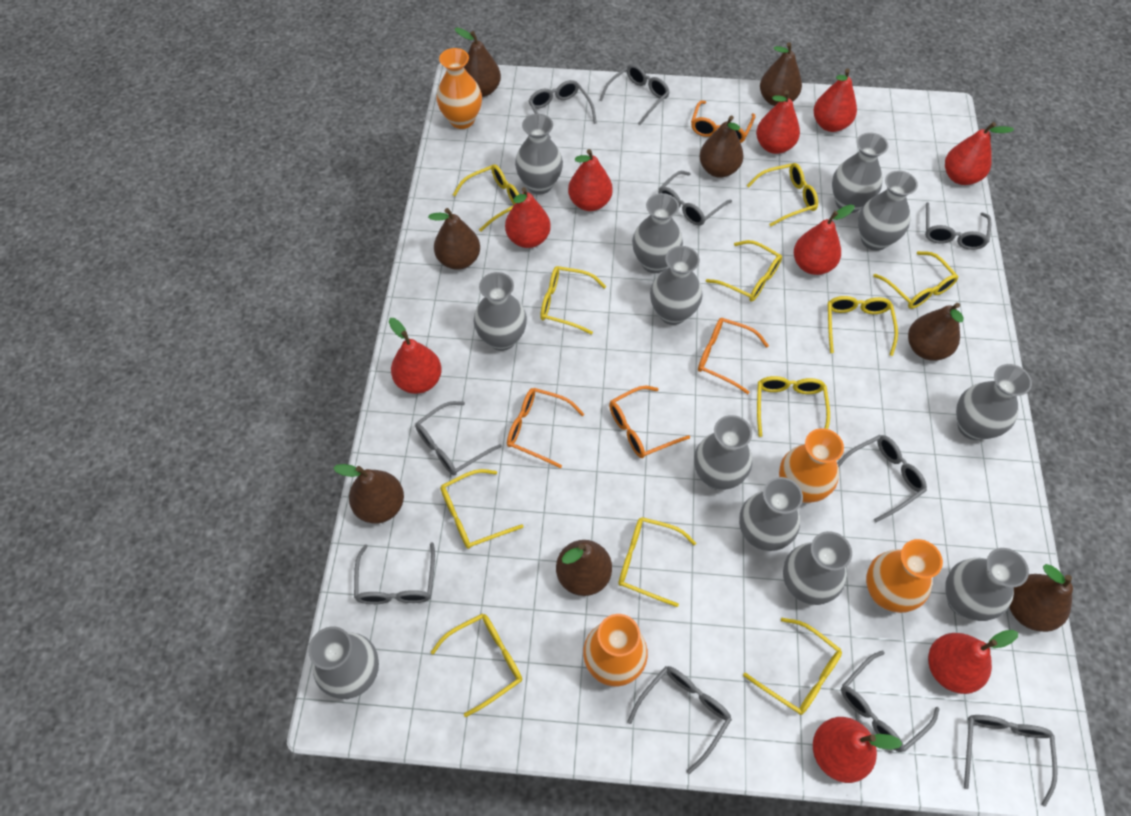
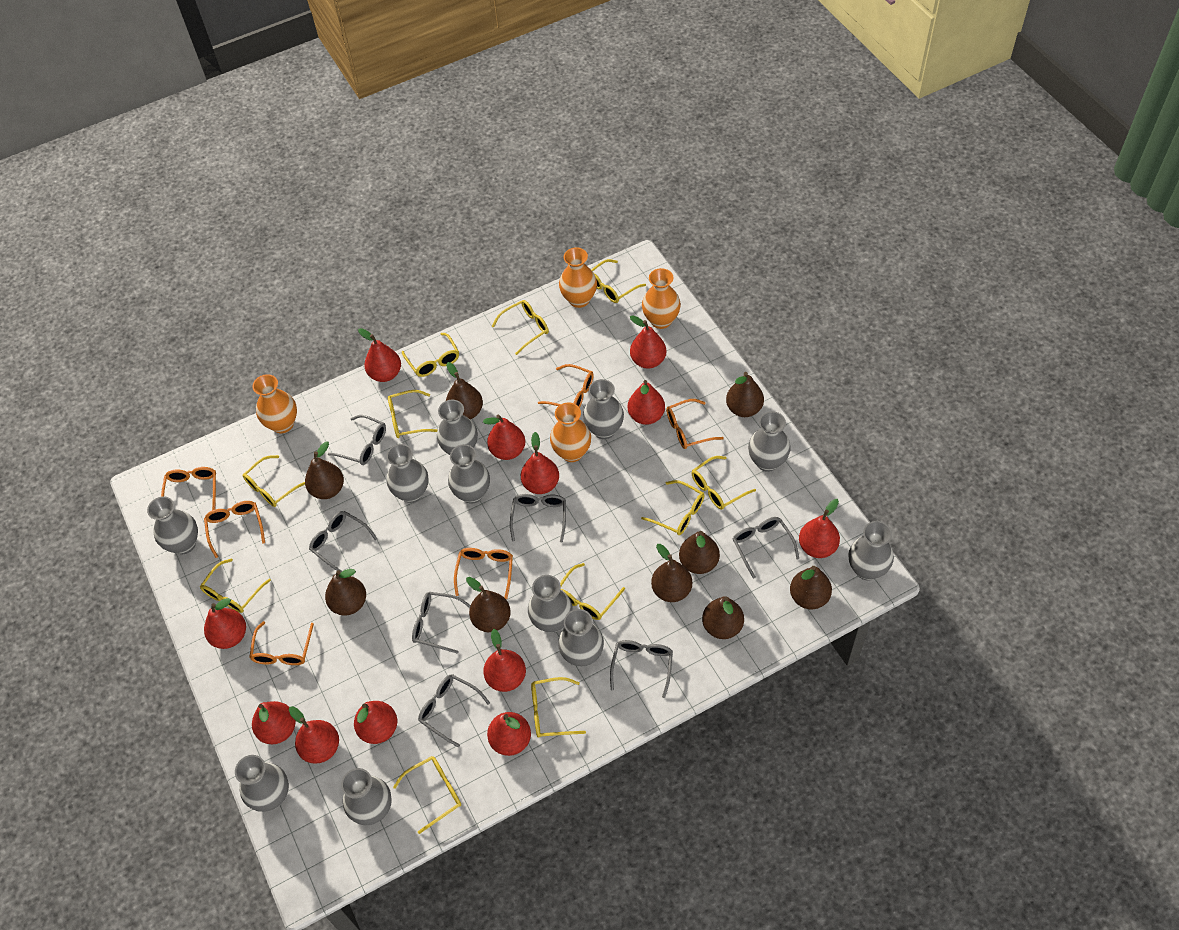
brown pear: 8 -> 9
grey glasses: 10 -> 7
grey vase: 12 -> 11
orange glasses: 4 -> 6
red pear: 9 -> 12

